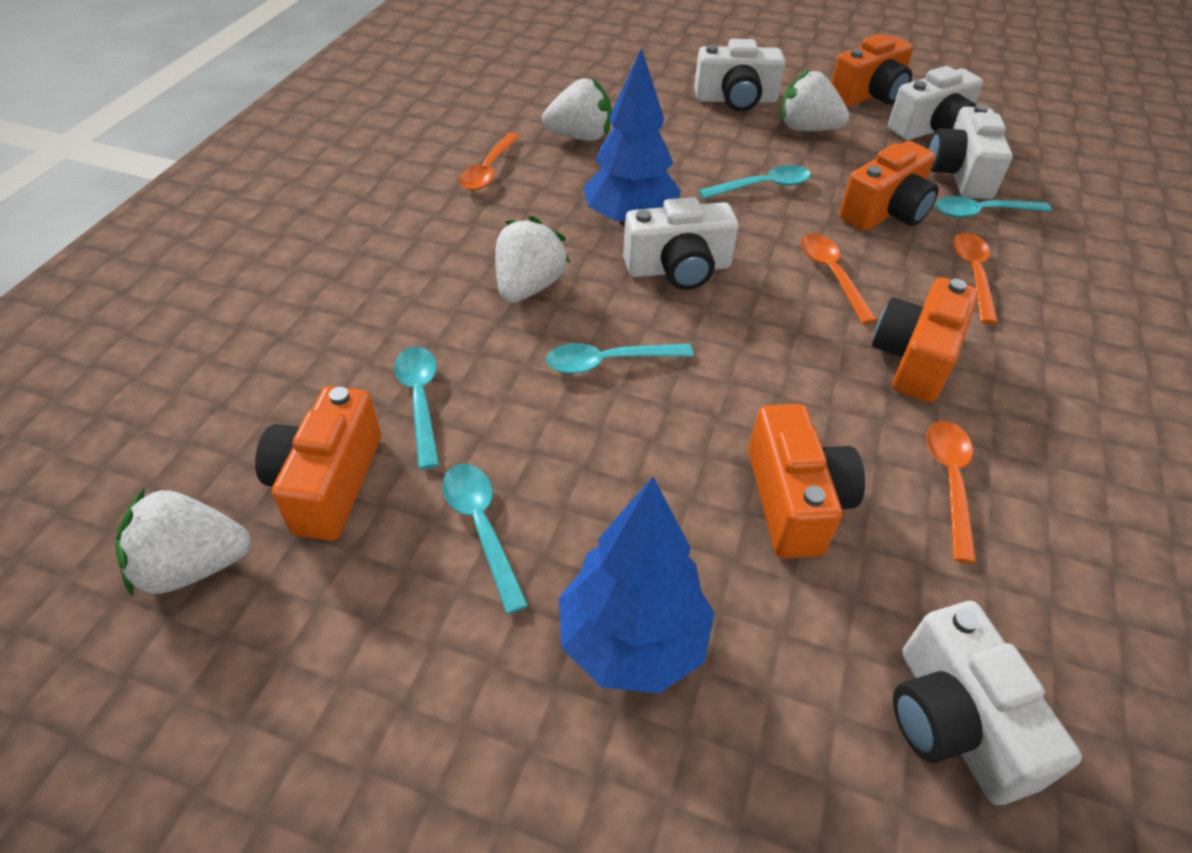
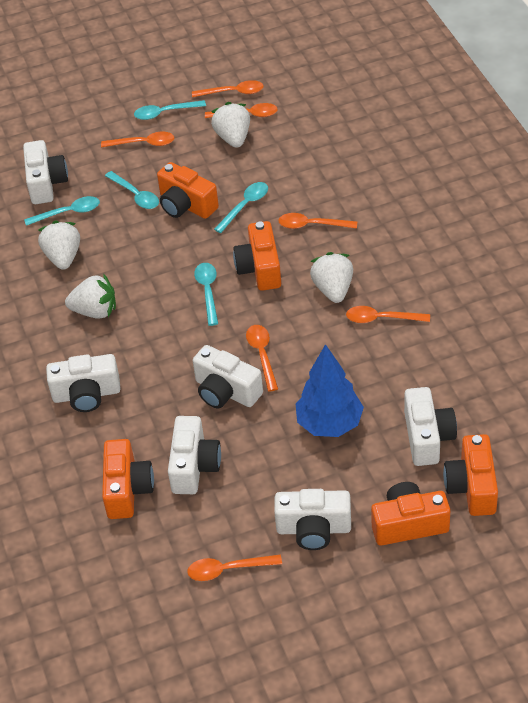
blue tree: 2 -> 1
orange spoon: 4 -> 7
white camera: 5 -> 6

